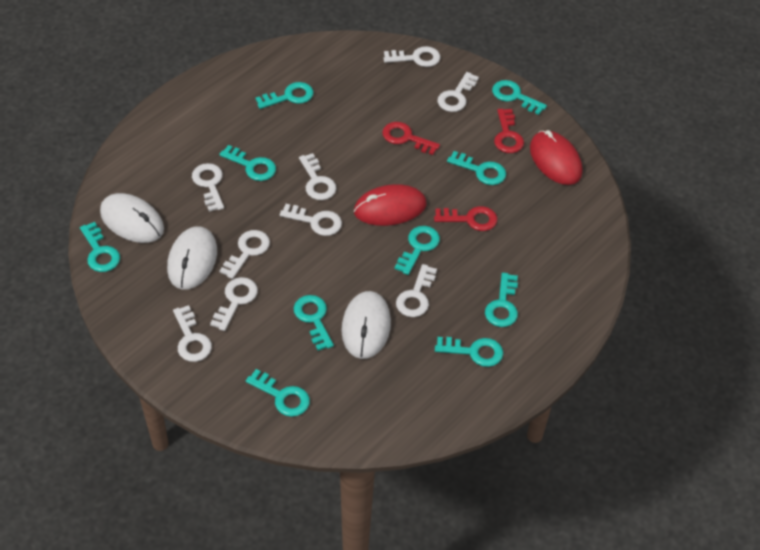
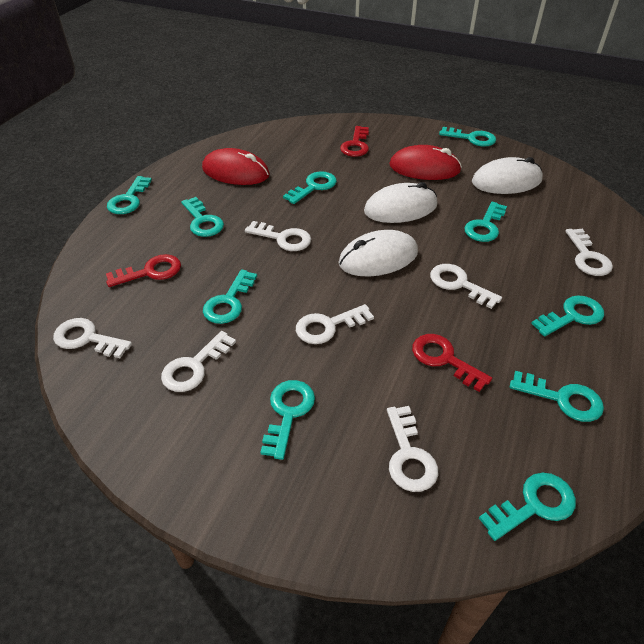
white key: 9 -> 7

